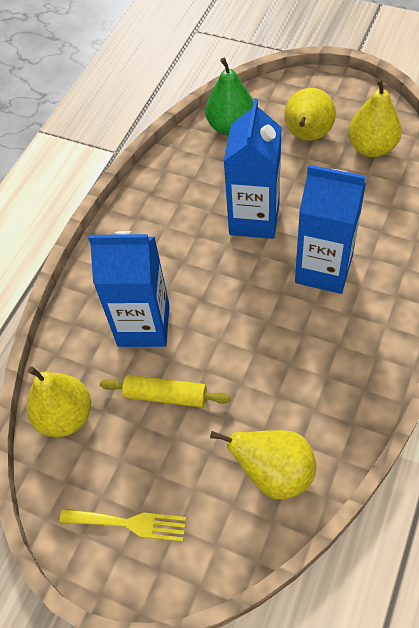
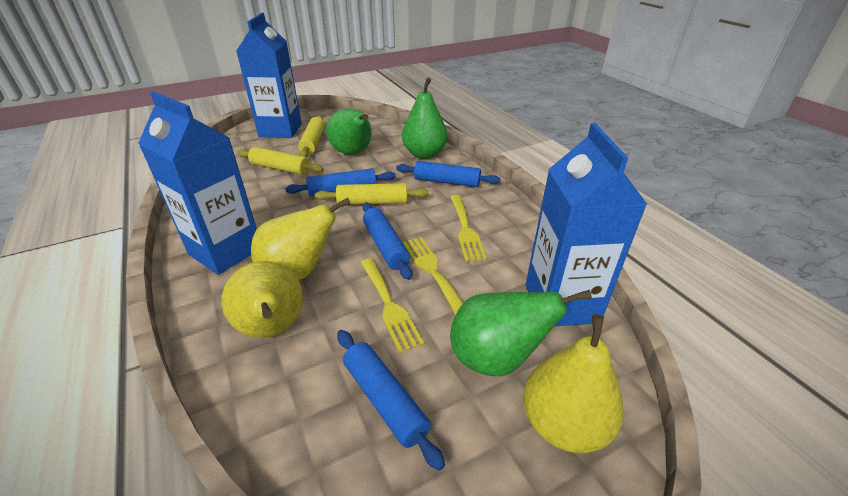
blue rolling pin: 0 -> 4
green pear: 1 -> 3
yellow fork: 1 -> 3
yellow pear: 4 -> 3
yellow rolling pin: 1 -> 3

